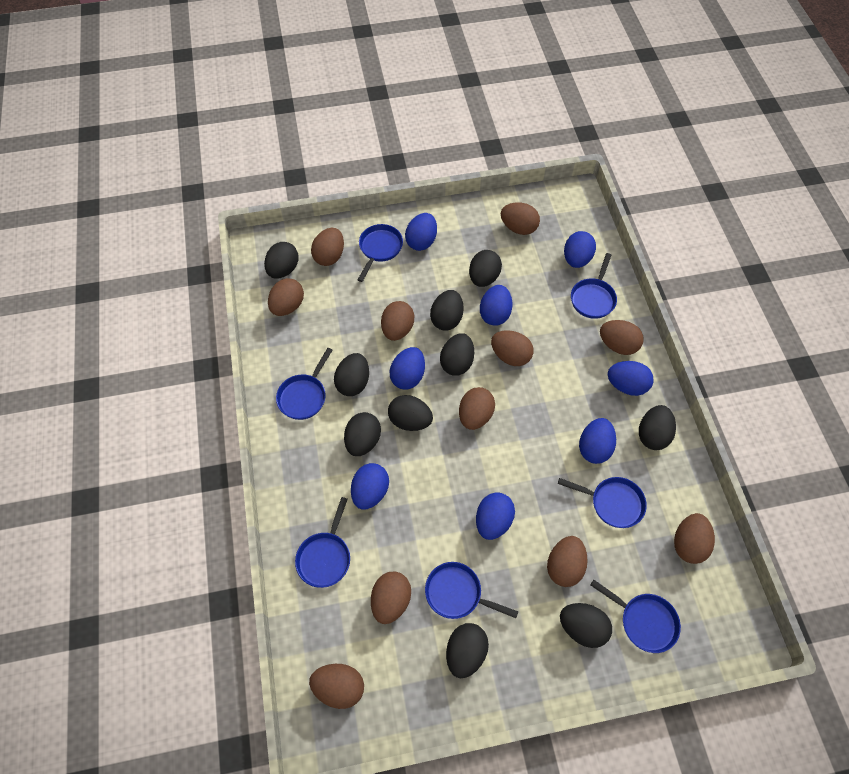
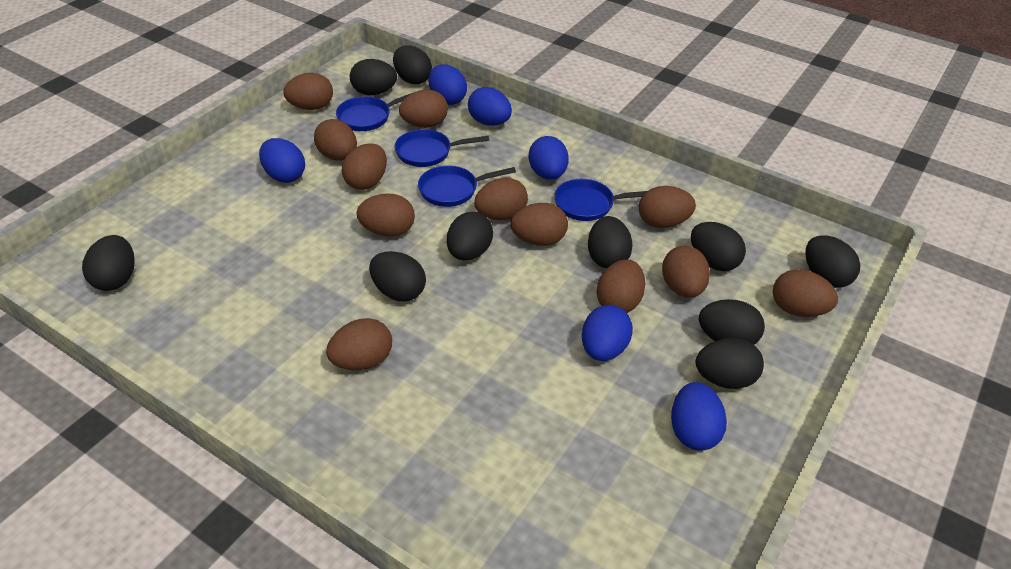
blue egg: 8 -> 6
blue pan: 7 -> 4
brown egg: 11 -> 12

